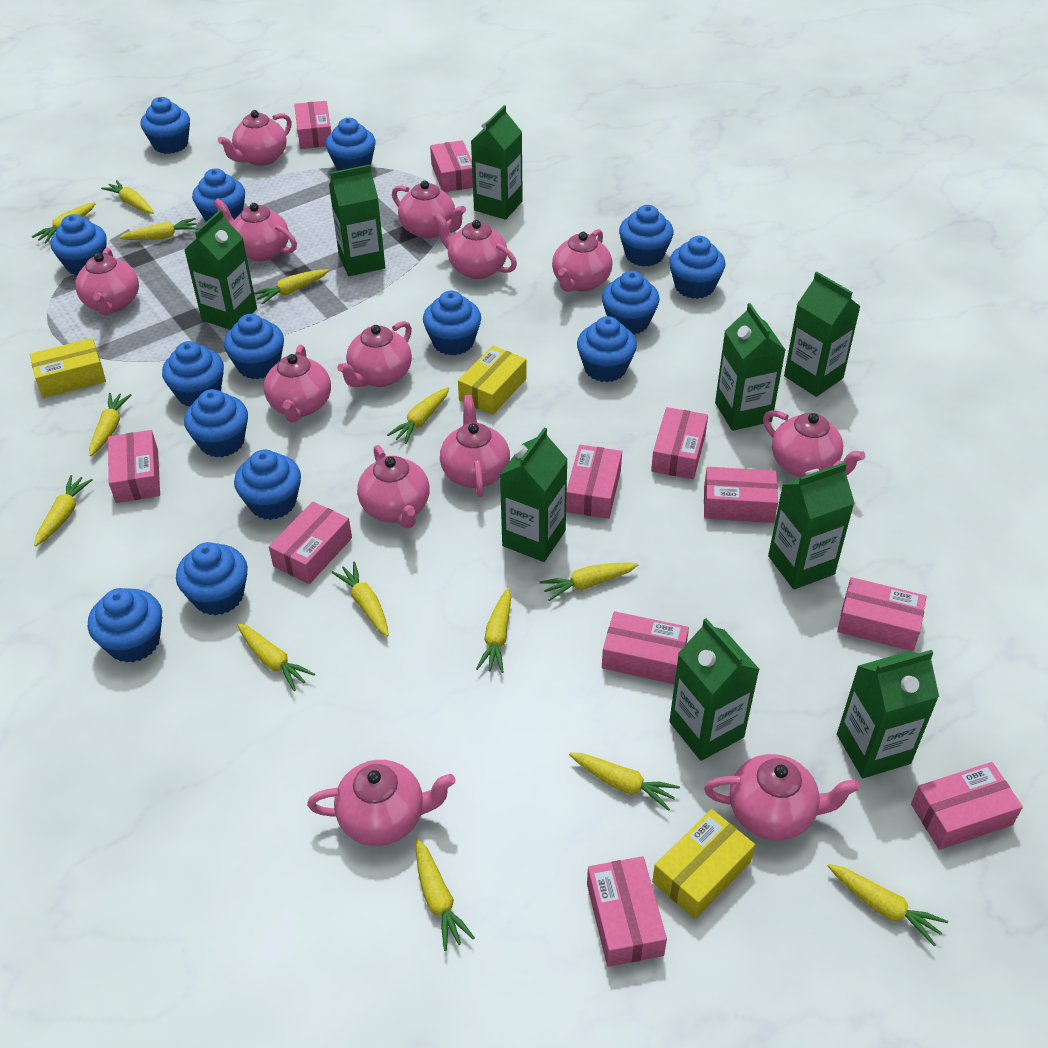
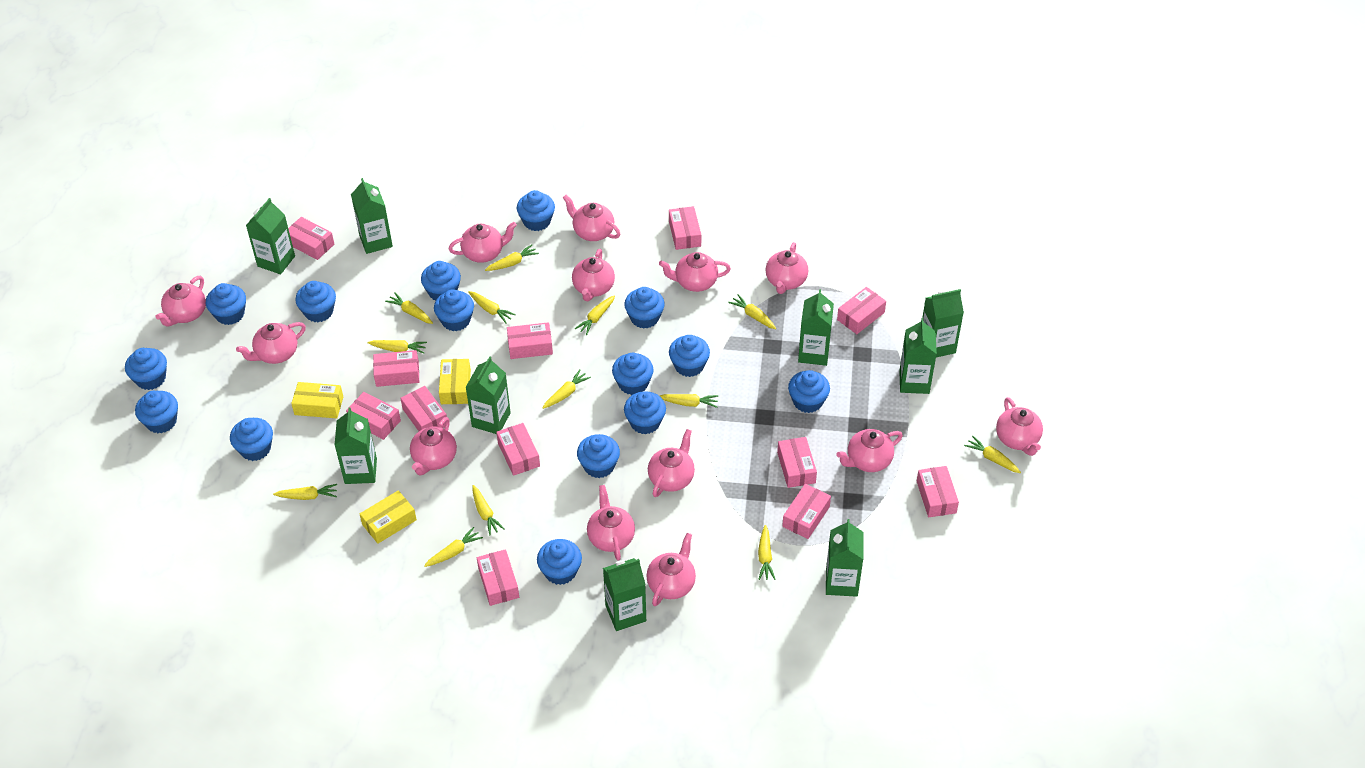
pink box: 11 -> 12
yellow carrot: 14 -> 13

